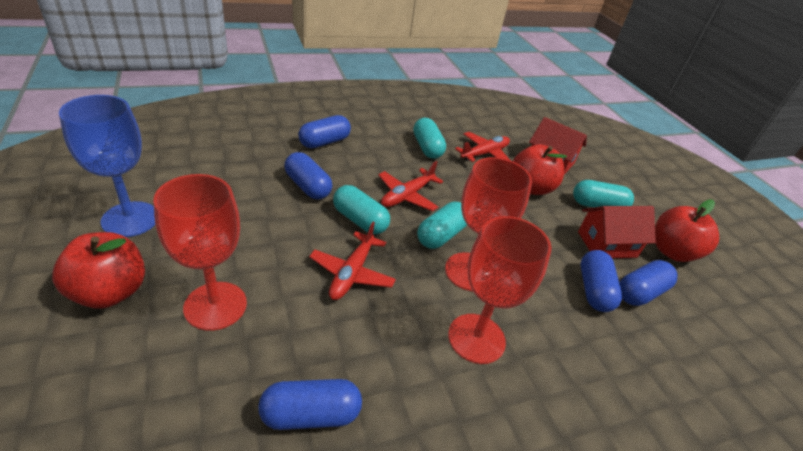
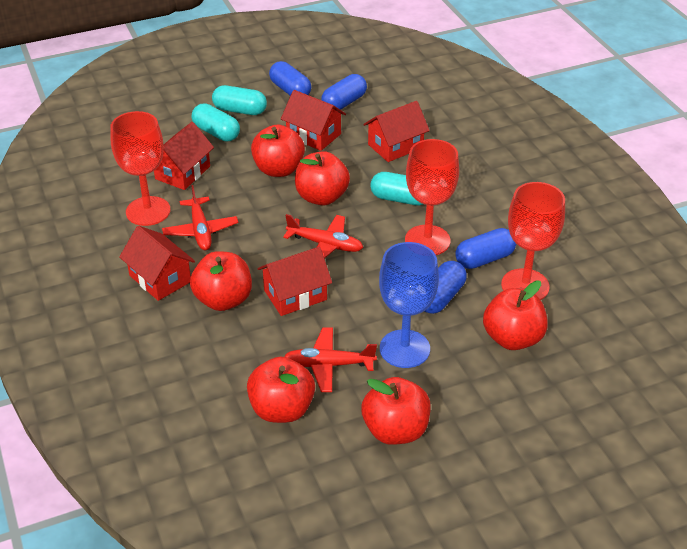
blue capsule: 5 -> 4
red apple: 3 -> 6
red house: 2 -> 5
turquoise capsule: 4 -> 3

